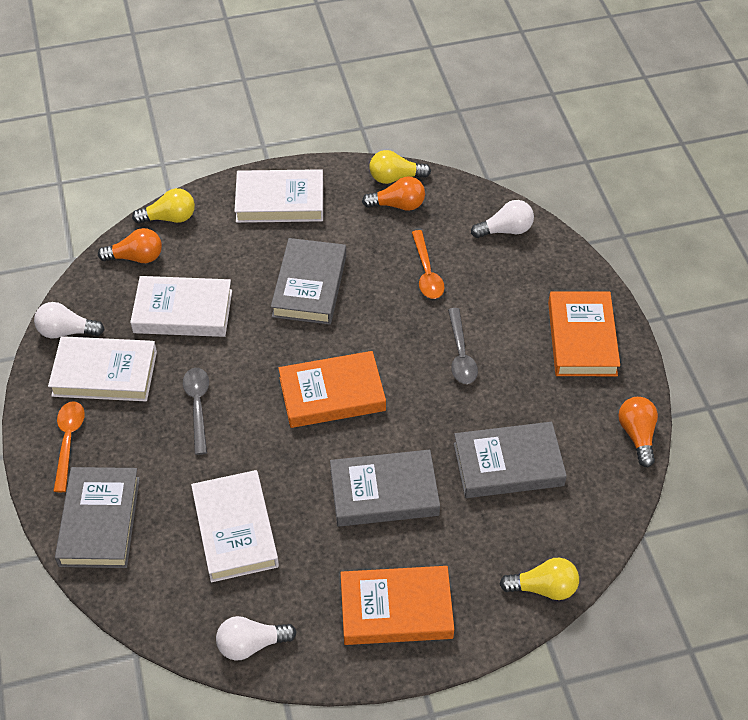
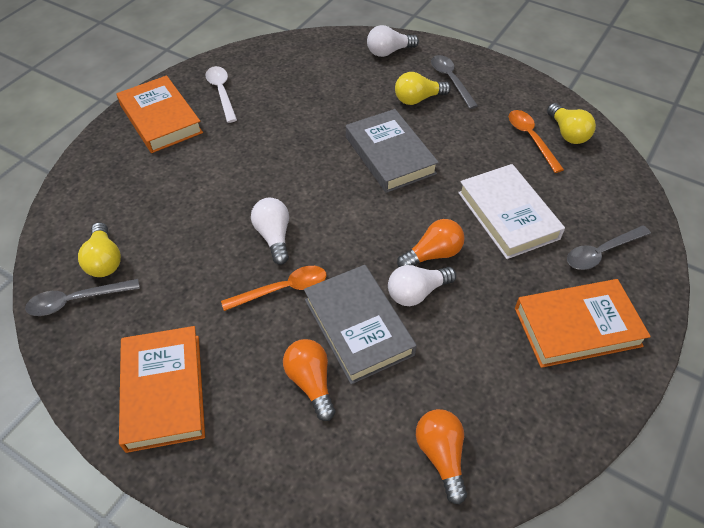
grey book: 4 -> 2
grey spoon: 2 -> 3
white book: 4 -> 1
white spoon: 0 -> 1

